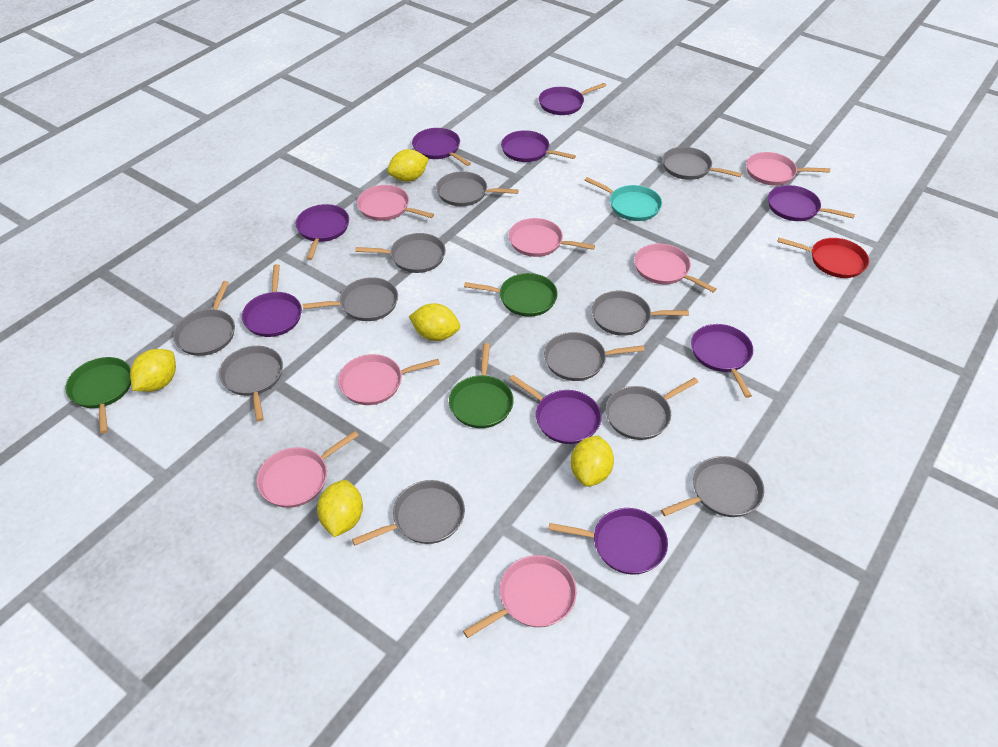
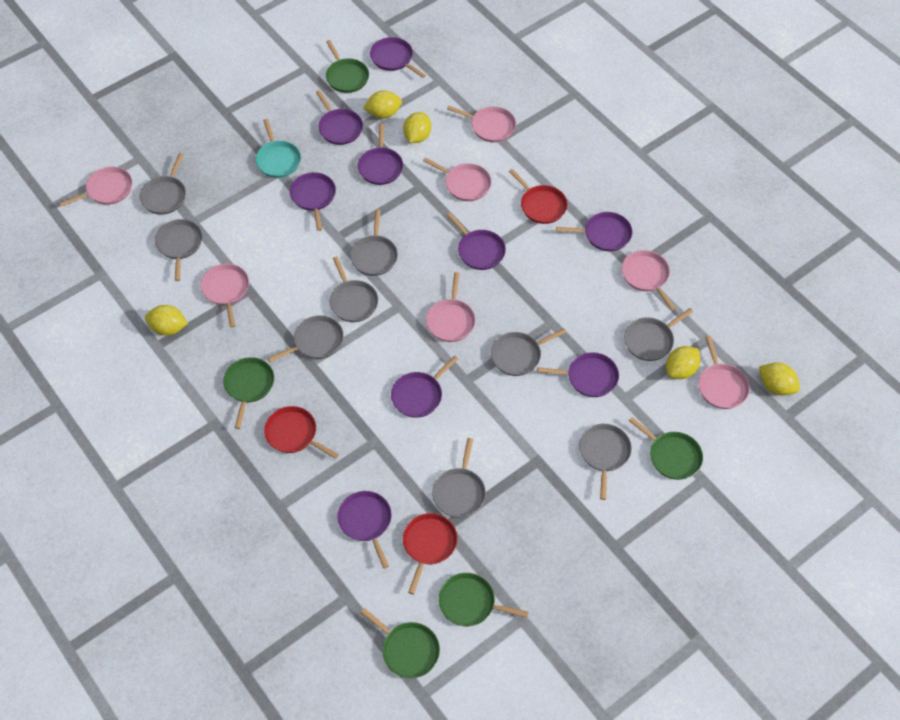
green pan: 3 -> 5
grey pan: 11 -> 9
red pan: 1 -> 3

